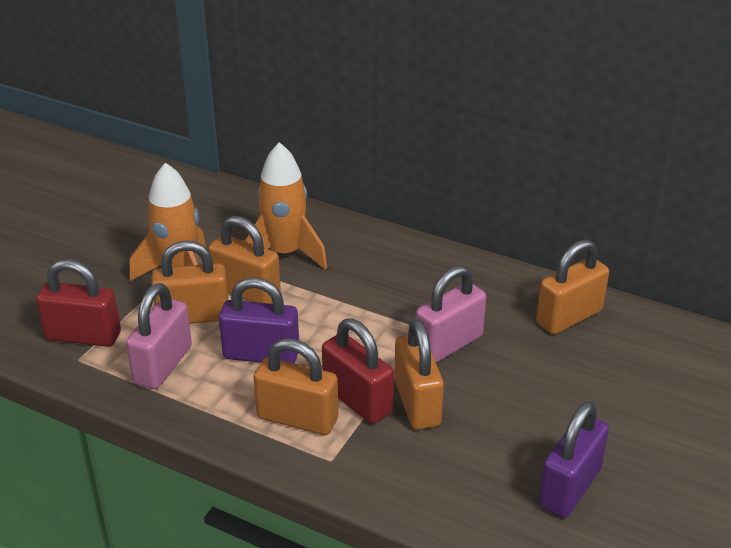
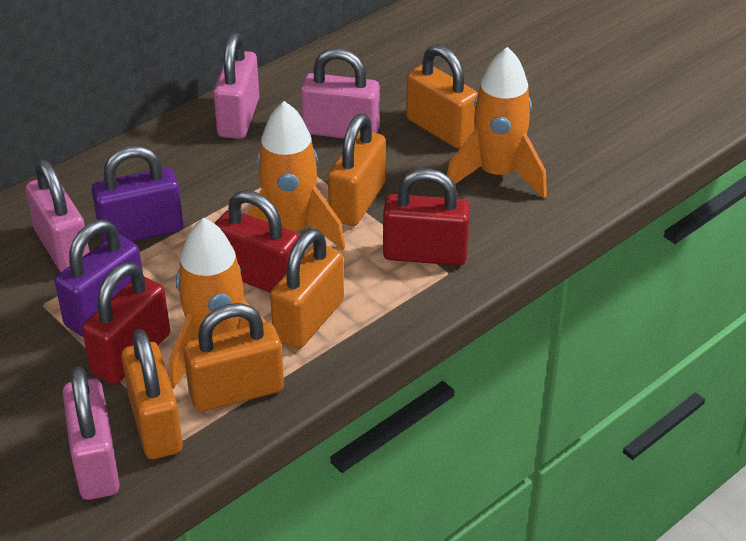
orange rocket: 2 -> 3
pink padlock: 2 -> 4
red padlock: 2 -> 3

